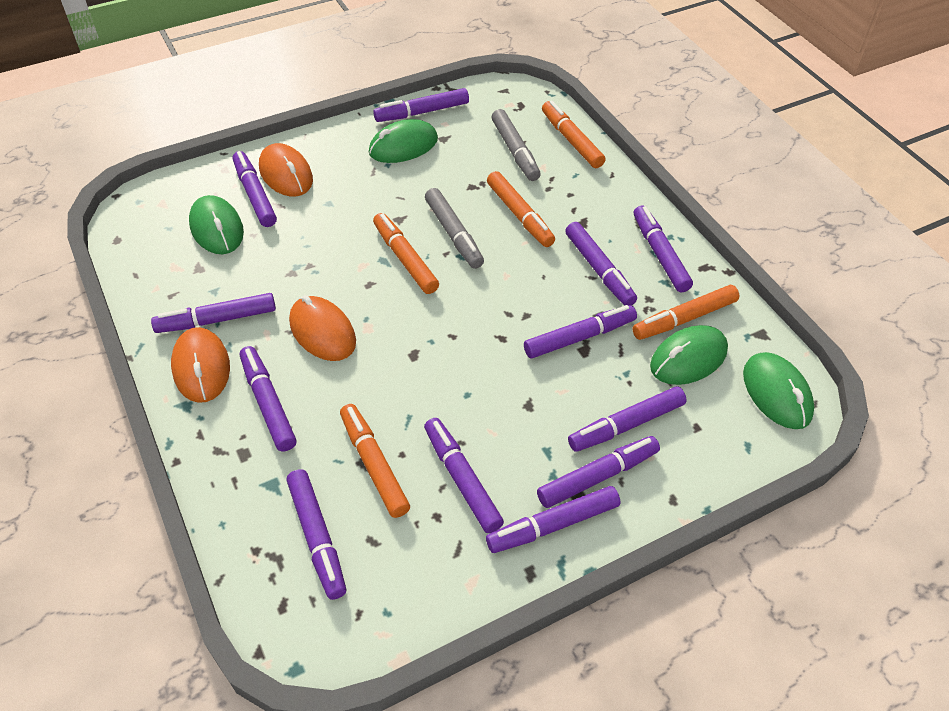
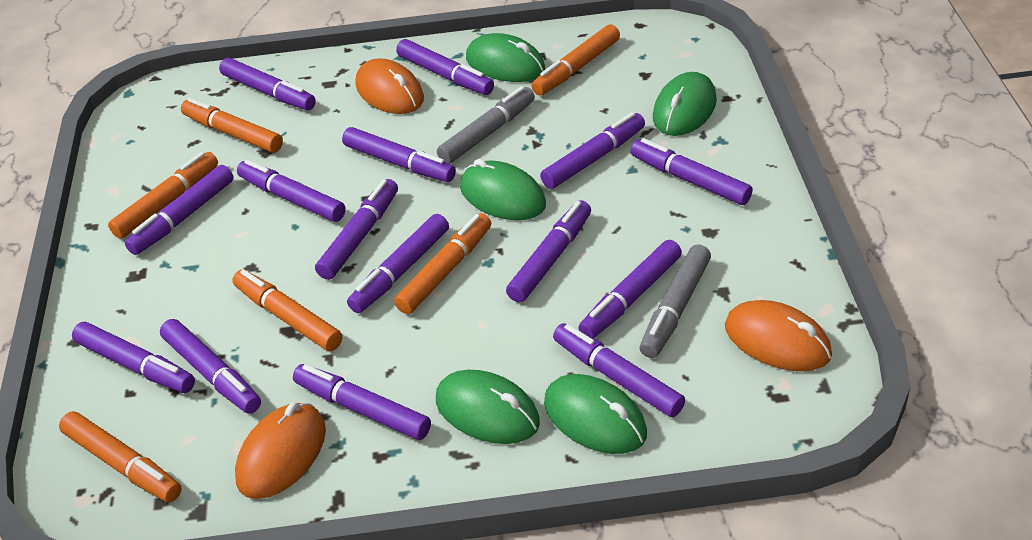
green mouse: 4 -> 5
orange marker: 5 -> 6
purple marker: 12 -> 15

